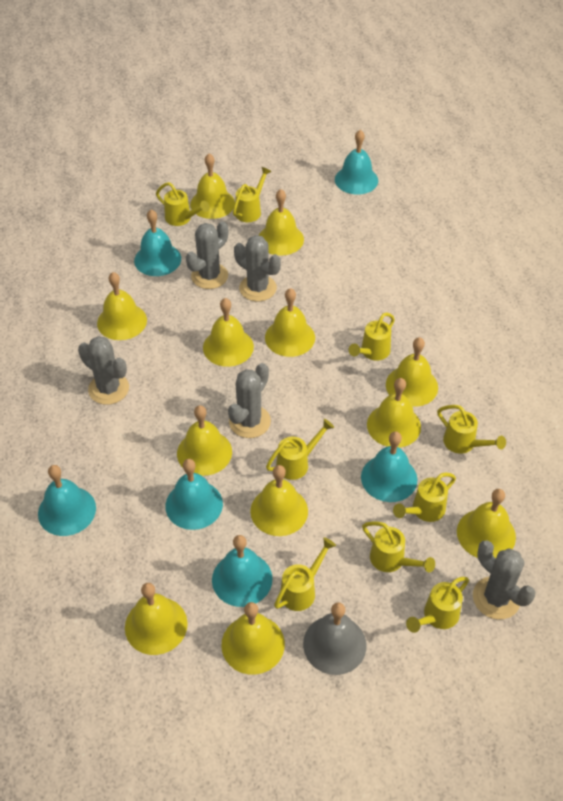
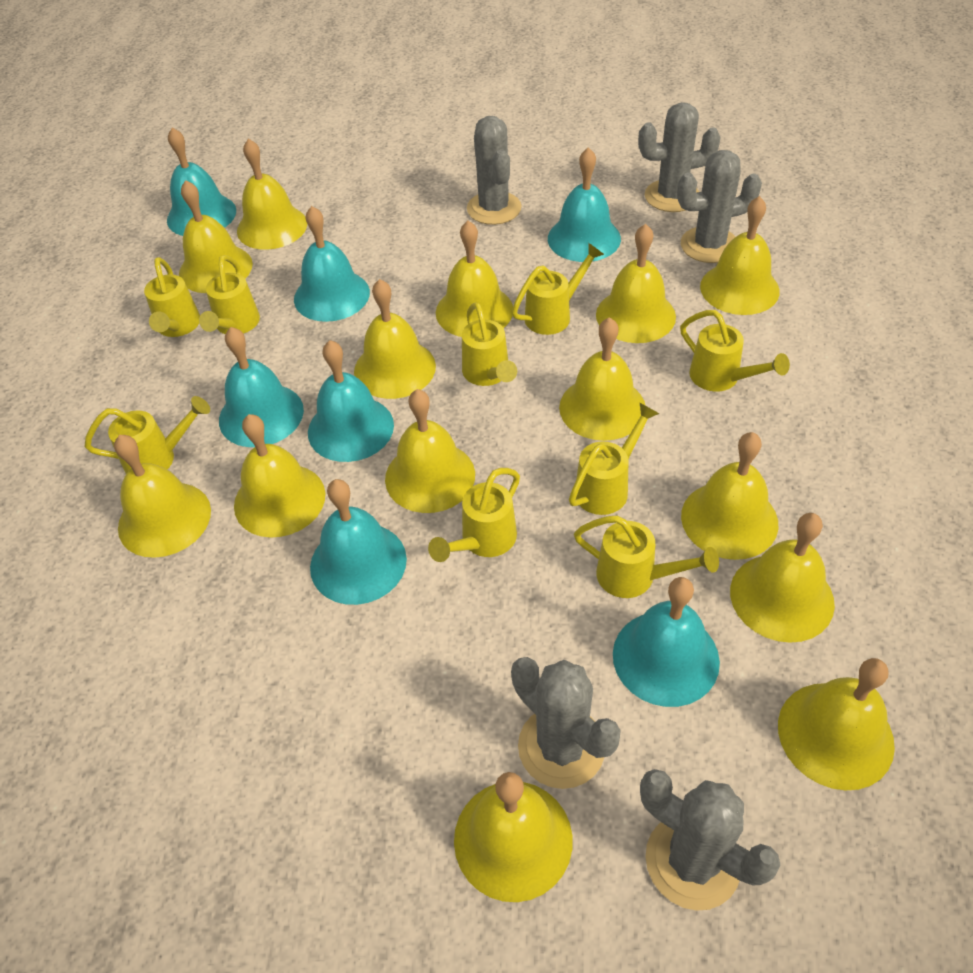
grey bell: 1 -> 0
turquoise bell: 6 -> 7
yellow bell: 12 -> 14

